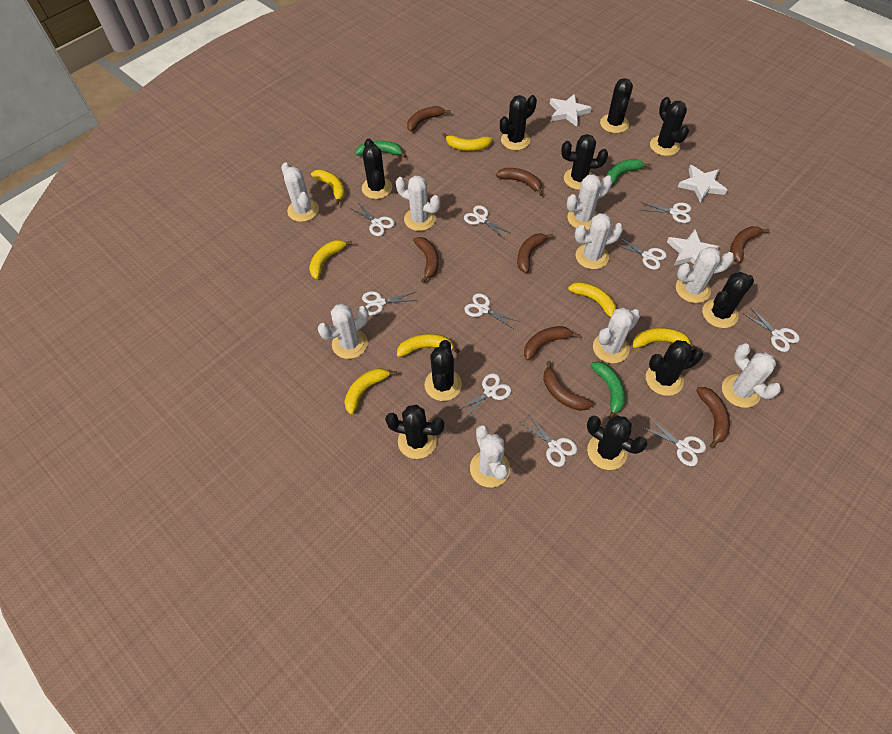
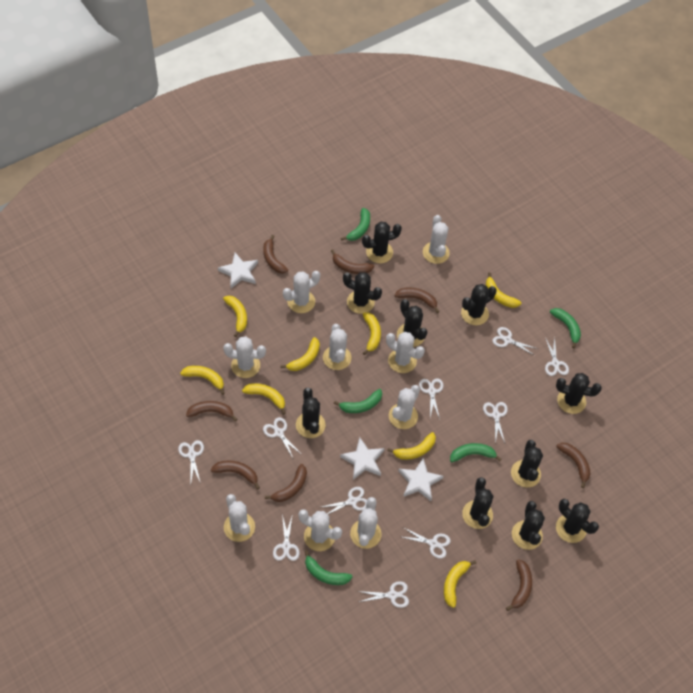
green banana: 3 -> 5
yellow banana: 7 -> 8

